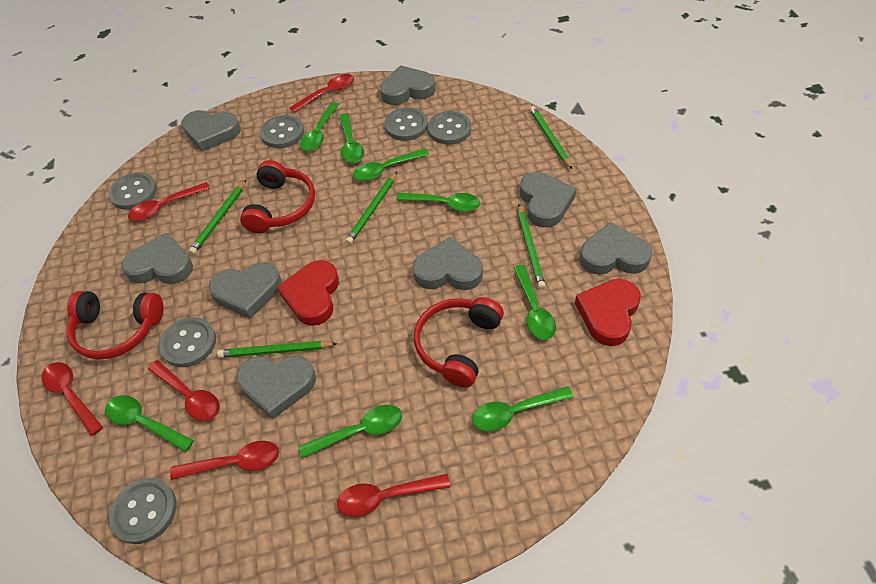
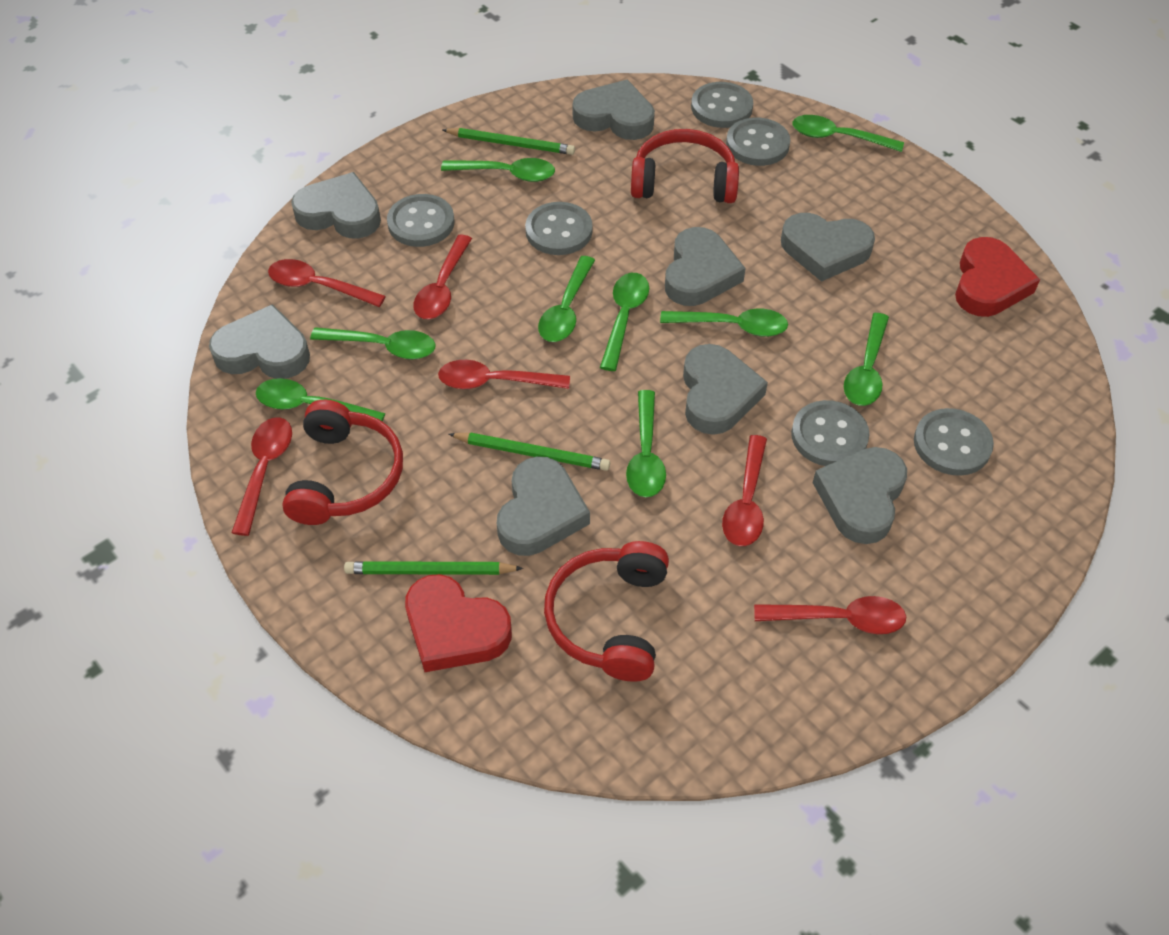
green pencil: 5 -> 3
green spoon: 8 -> 9

